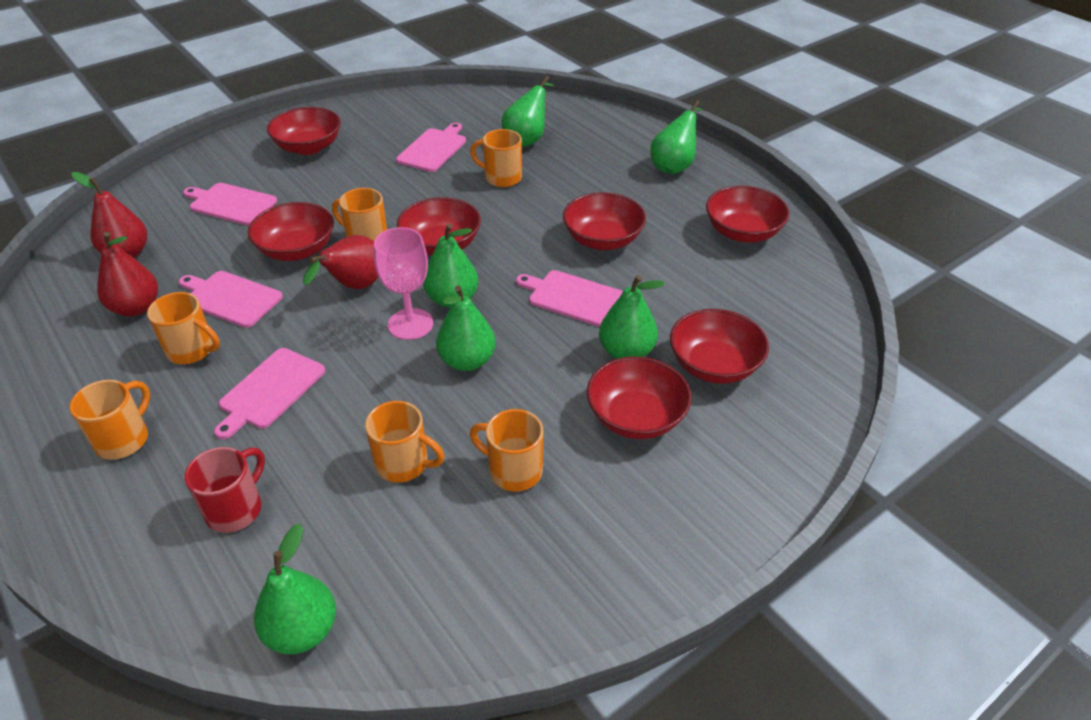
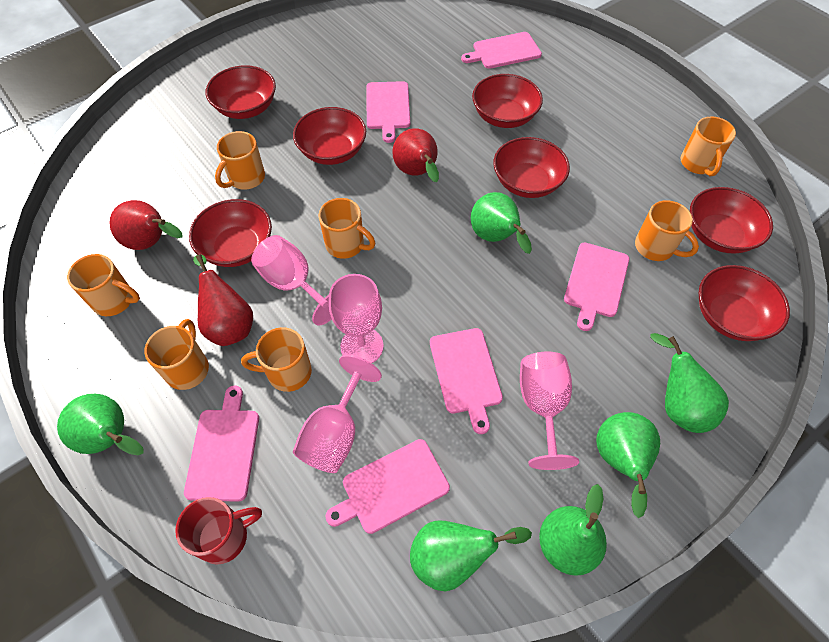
orange mug: 6 -> 7
pink cutting board: 5 -> 6
pink goblet: 1 -> 4

